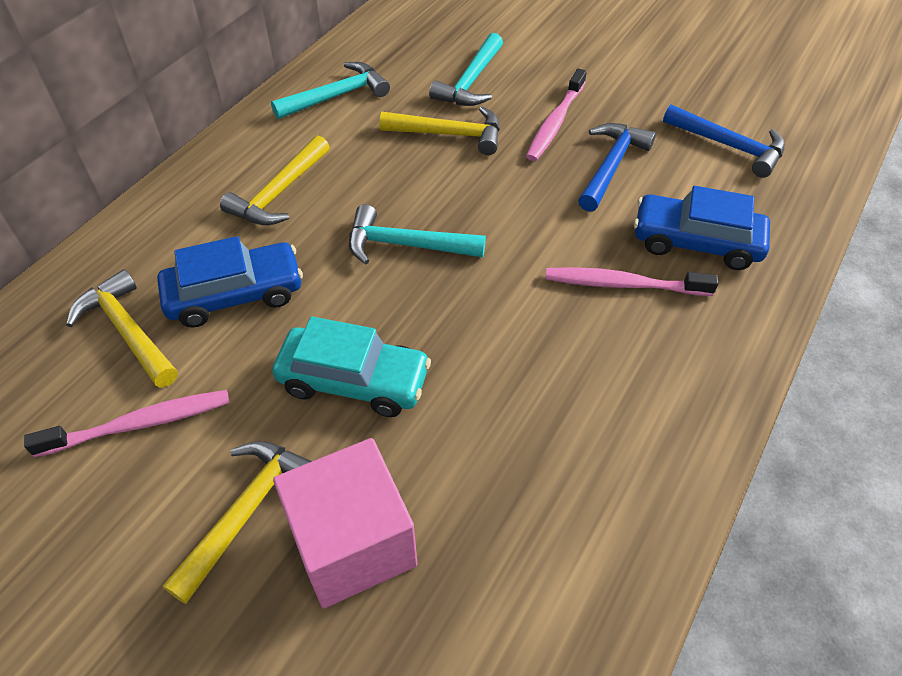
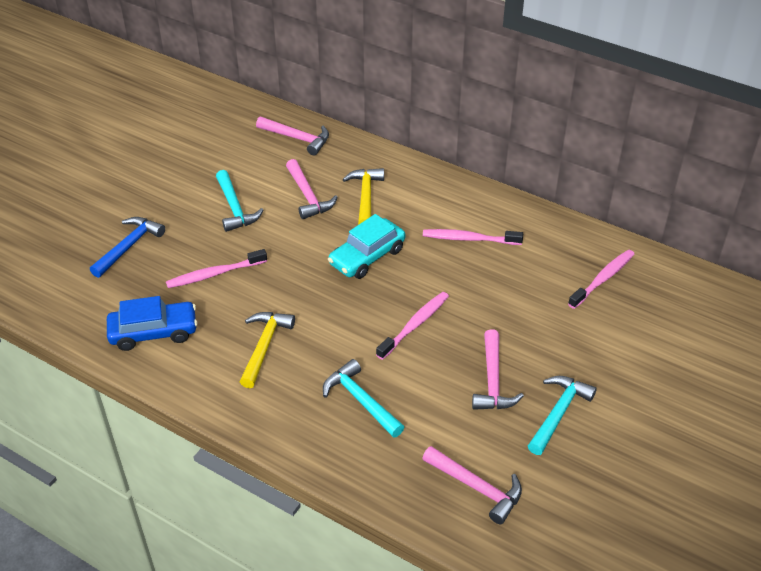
blue car: 2 -> 1
blue hammer: 2 -> 1
pink cube: 1 -> 0
pink hammer: 0 -> 4
pink toothbrush: 3 -> 4
yellow hammer: 4 -> 2

